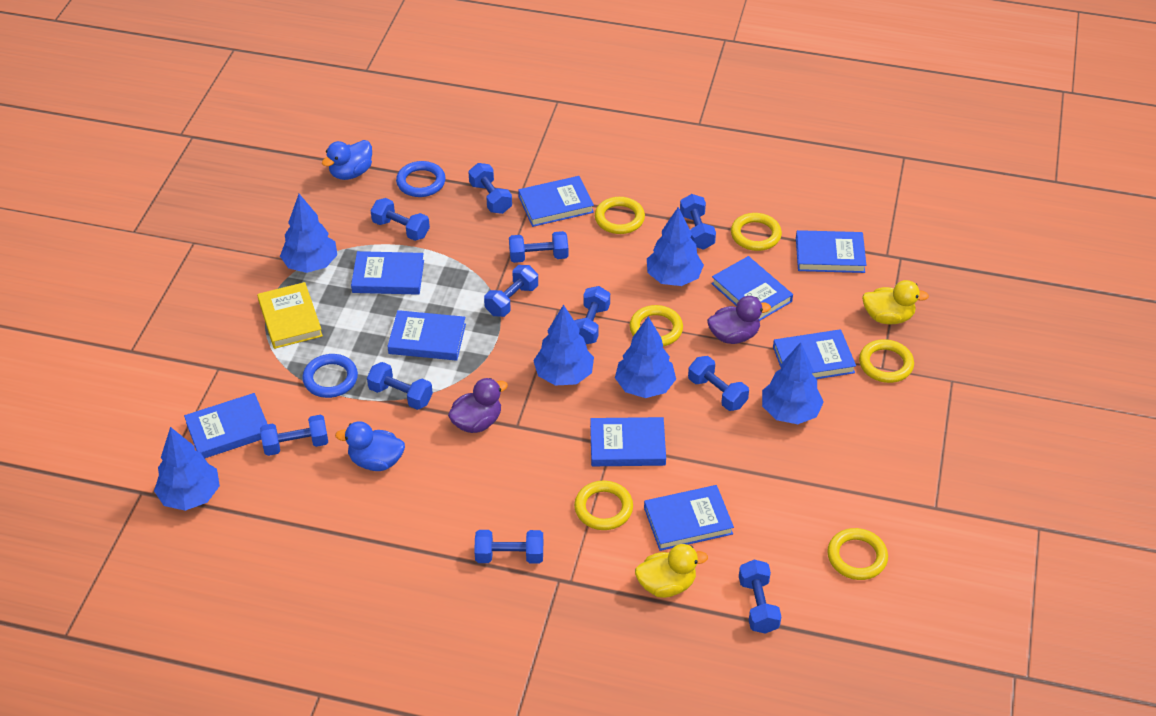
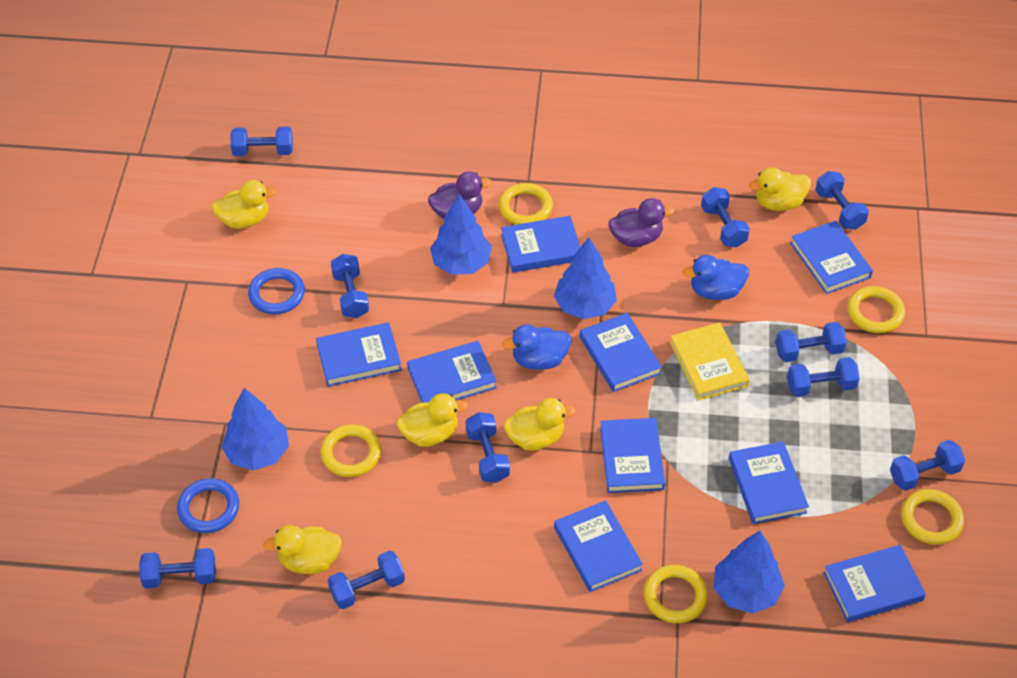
blue dumbbell: 11 -> 10
blue tree: 6 -> 4
yellow duck: 2 -> 5
yellow ring: 6 -> 5

